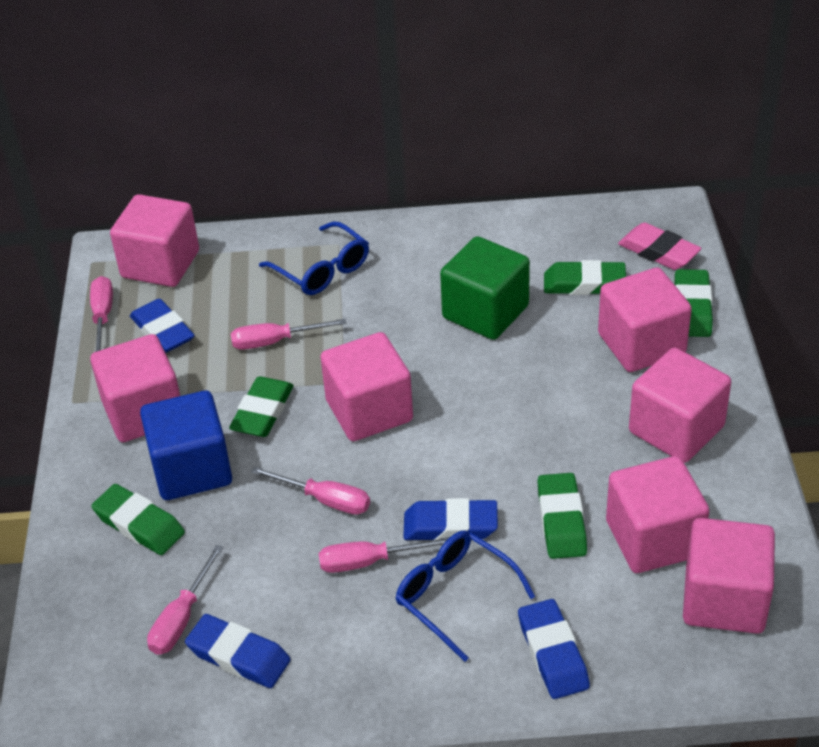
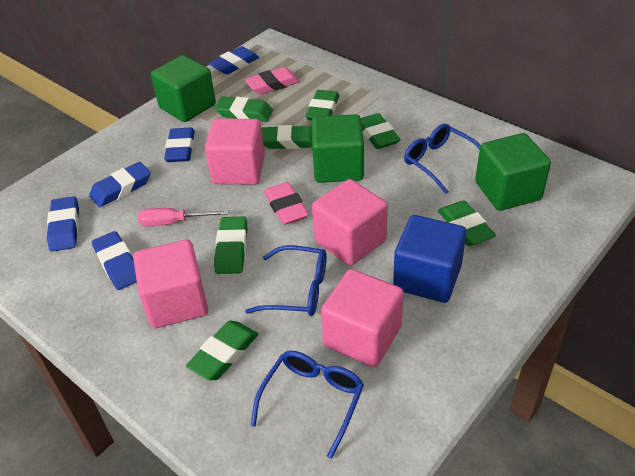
blue eraser: 4 -> 5
blue glasses: 2 -> 3
green cube: 1 -> 3
green eraser: 5 -> 7
pink cube: 7 -> 4
pink eraser: 1 -> 2
pink screwdriver: 5 -> 1

